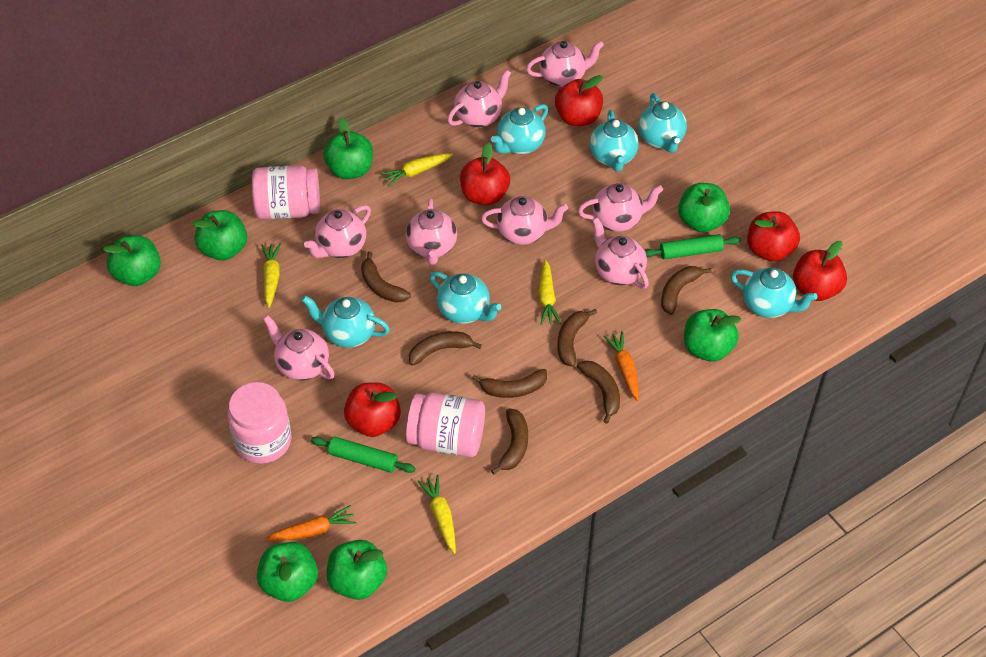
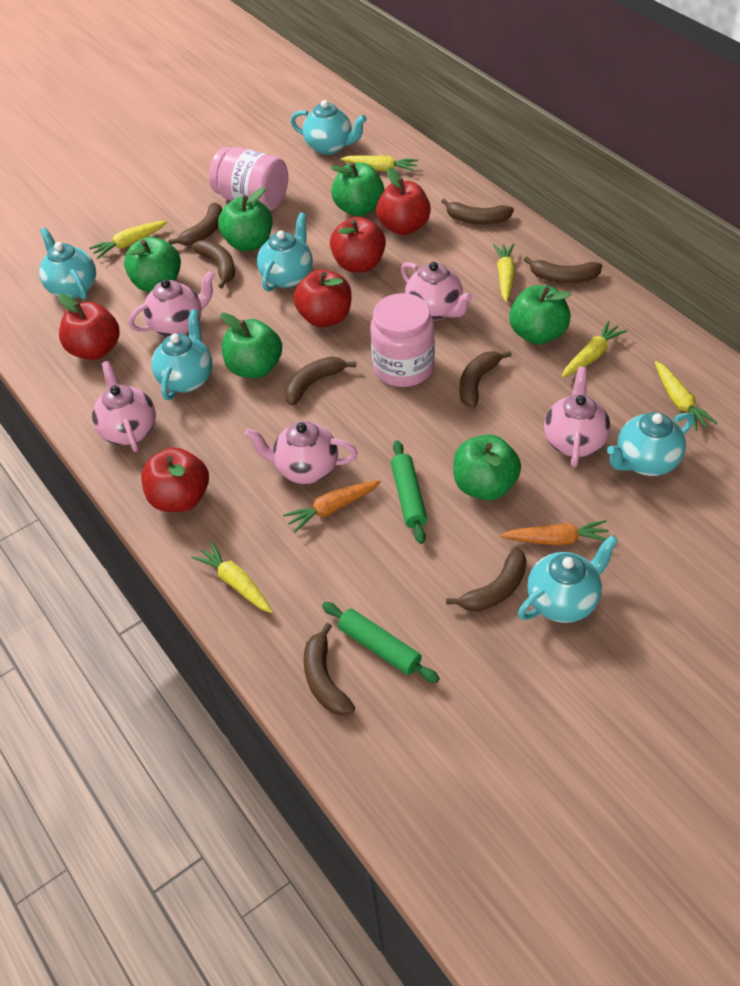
brown banana: 7 -> 8
green apple: 7 -> 6
pink jar: 3 -> 2
pink teapot: 8 -> 5
yellow carrot: 4 -> 6

